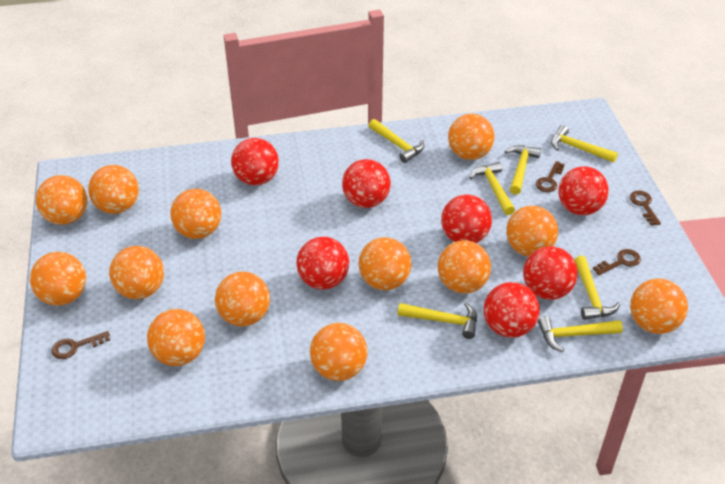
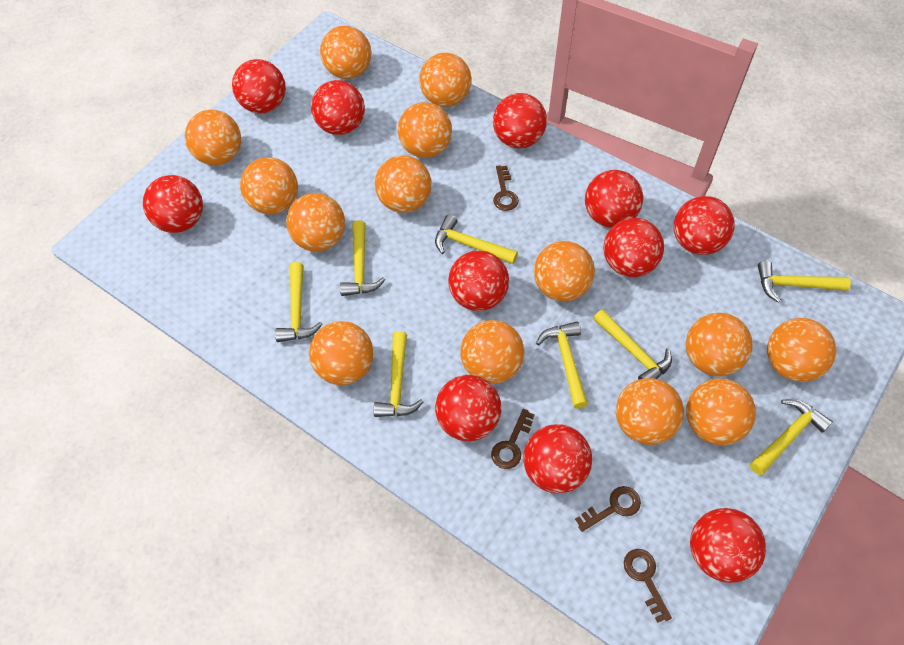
orange ball: 13 -> 14
red ball: 7 -> 11
yellow hammer: 7 -> 8

